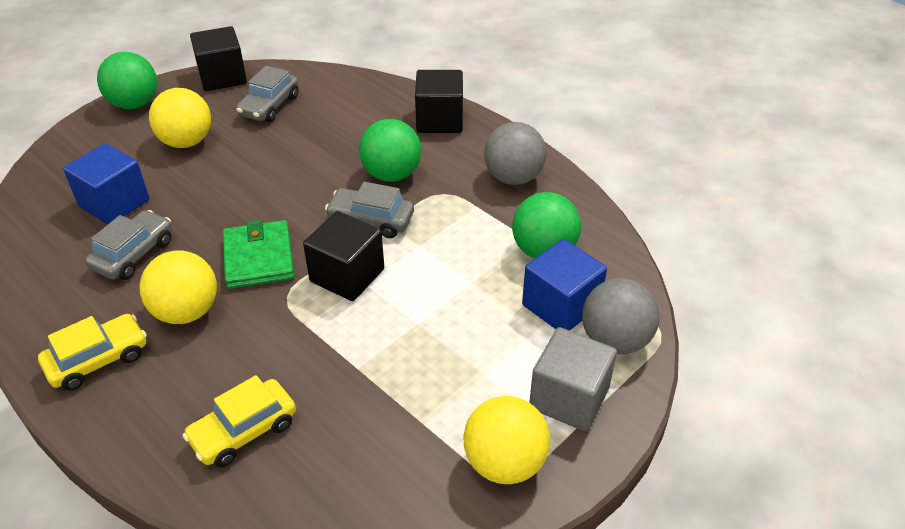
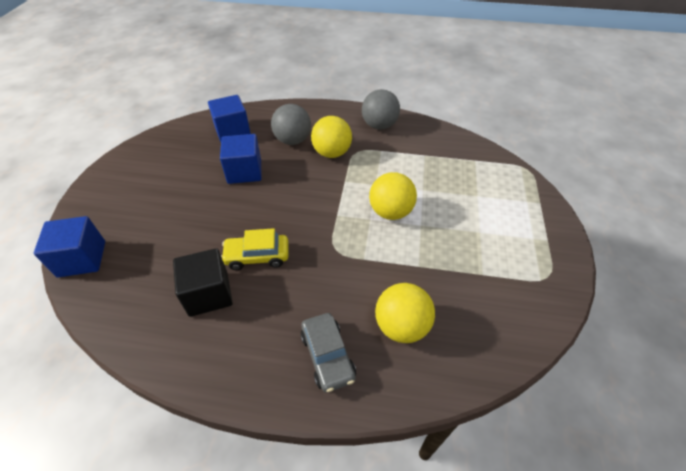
black cube: 3 -> 1
blue cube: 2 -> 3
green ball: 3 -> 0
green wallet: 1 -> 0
grey car: 3 -> 1
grey cube: 1 -> 0
yellow car: 2 -> 1

